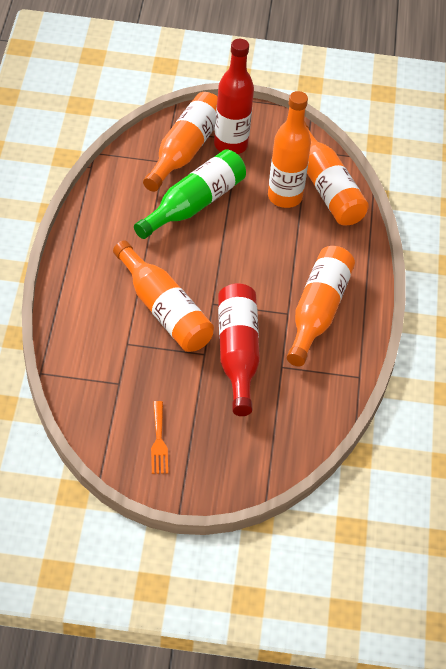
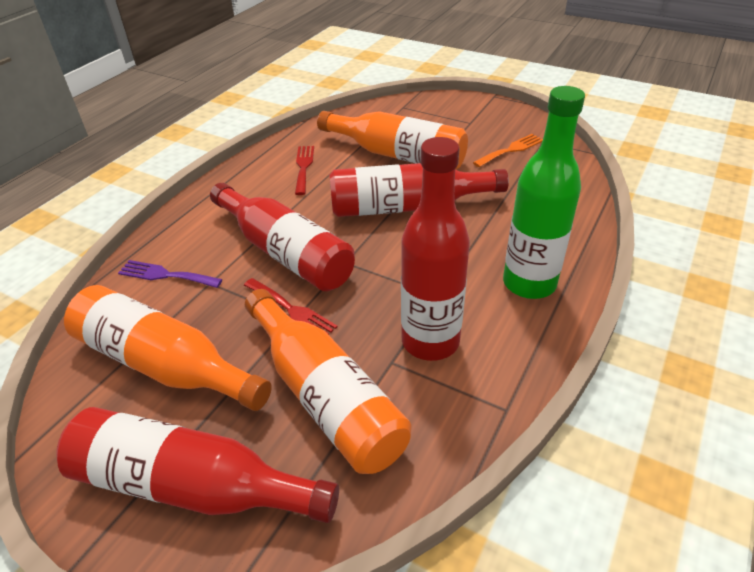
orange bottle: 5 -> 3
purple fork: 0 -> 1
red bottle: 2 -> 4
red fork: 0 -> 2

